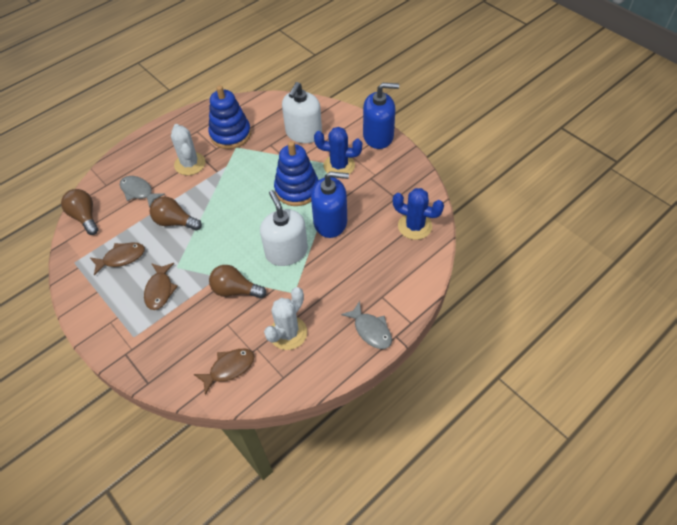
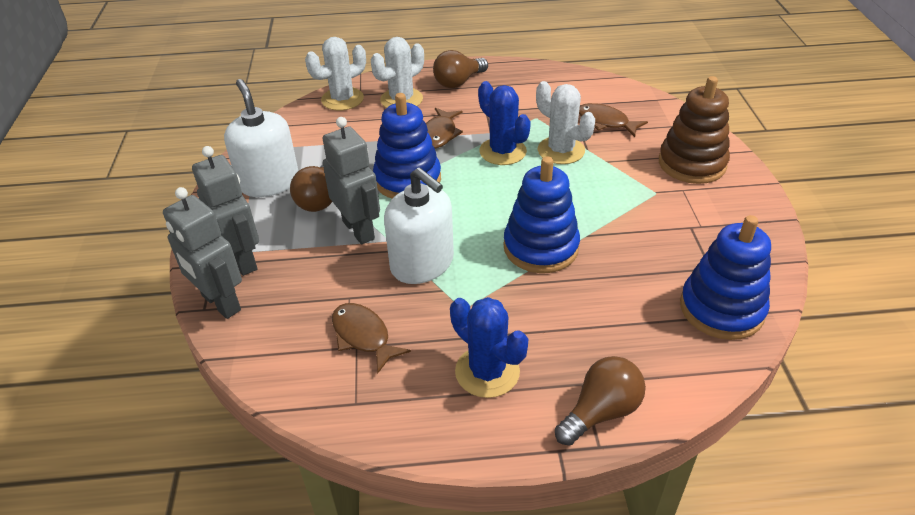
blue soap dispenser: 2 -> 0
blue stacking toy: 2 -> 3
brown stacking toy: 0 -> 1
grey fish: 2 -> 0
grey robot: 0 -> 3
white cactus: 2 -> 3

